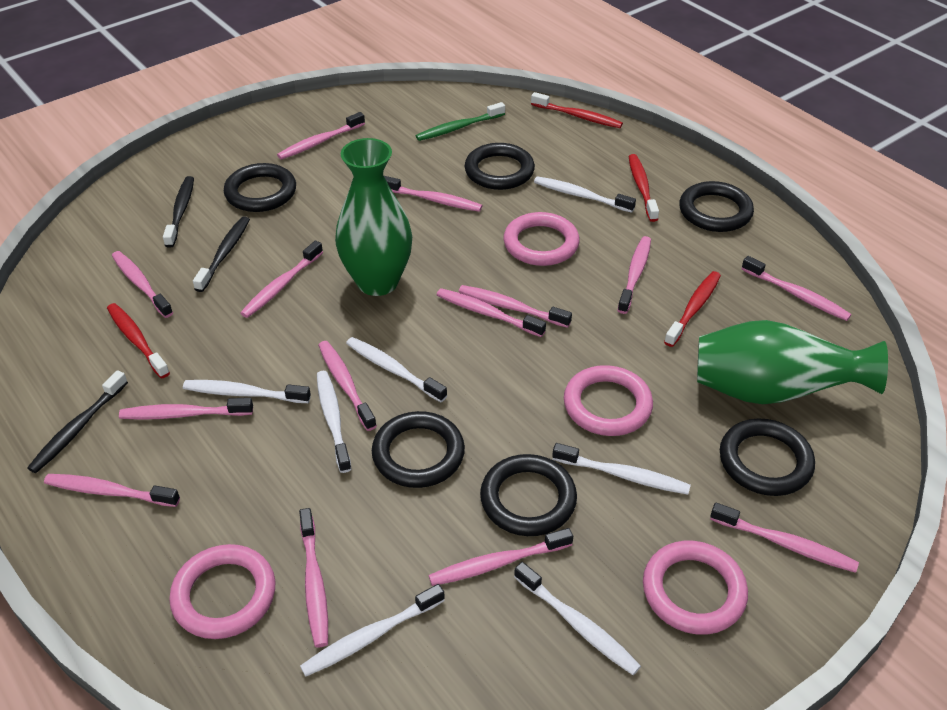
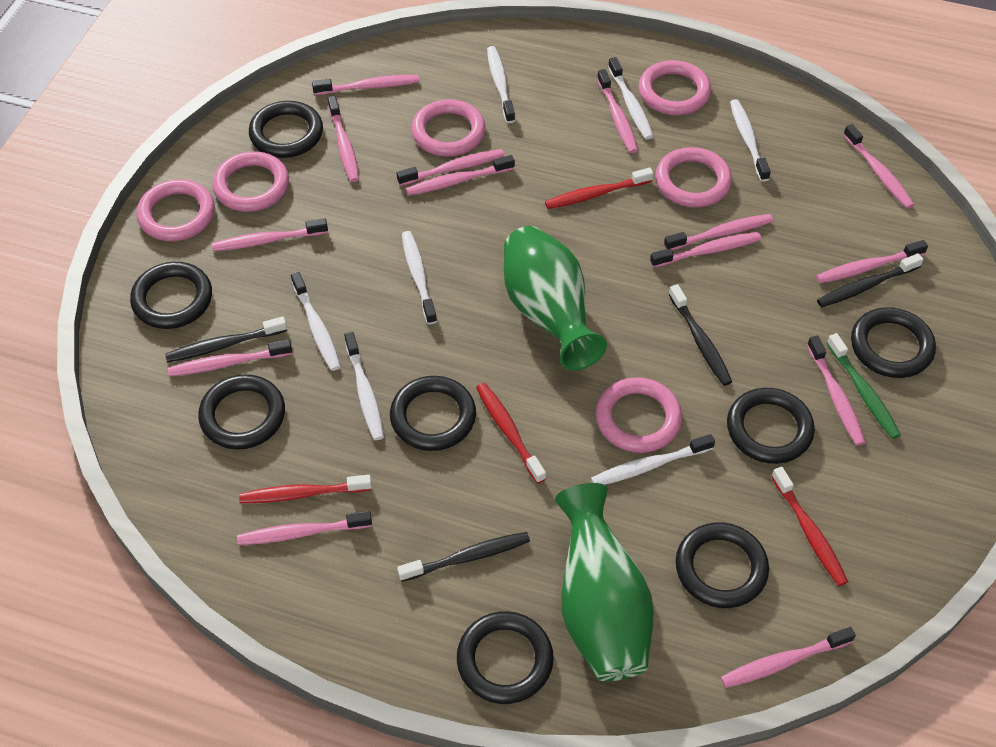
black ring: 6 -> 8
black toothbrush: 3 -> 4
pink ring: 4 -> 6

